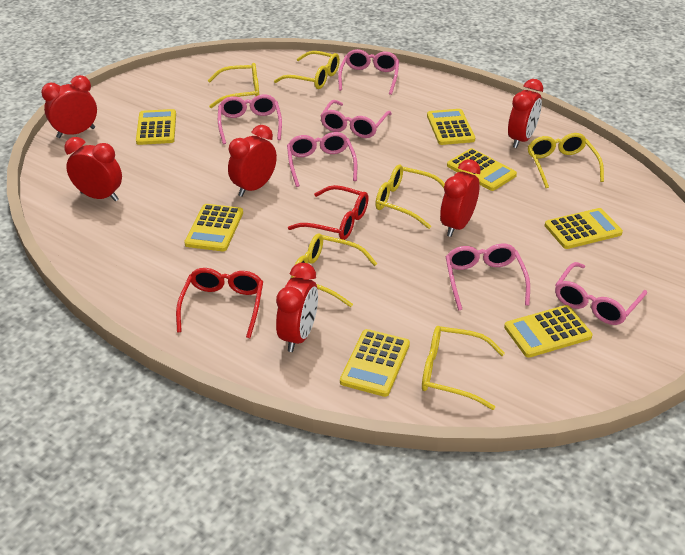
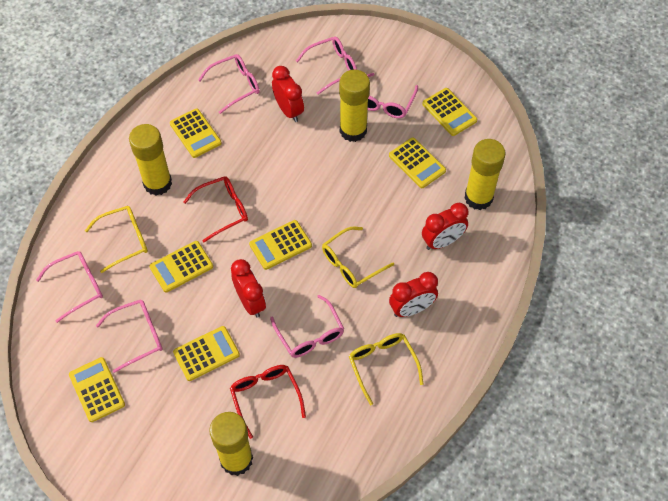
red clock: 6 -> 4
yellow glasses: 6 -> 3
yellow glue stick: 0 -> 4

